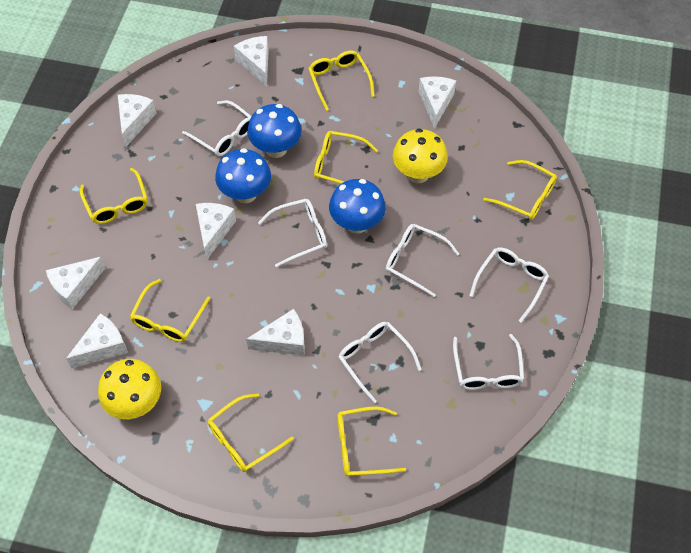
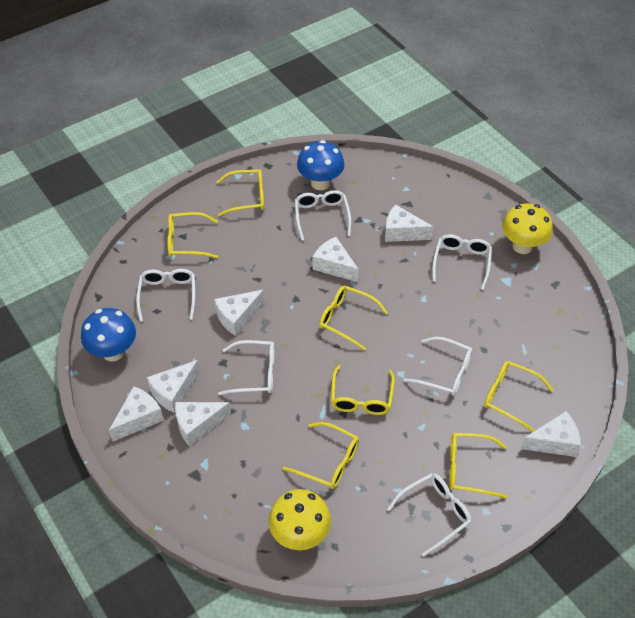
blue mushroom: 3 -> 2

